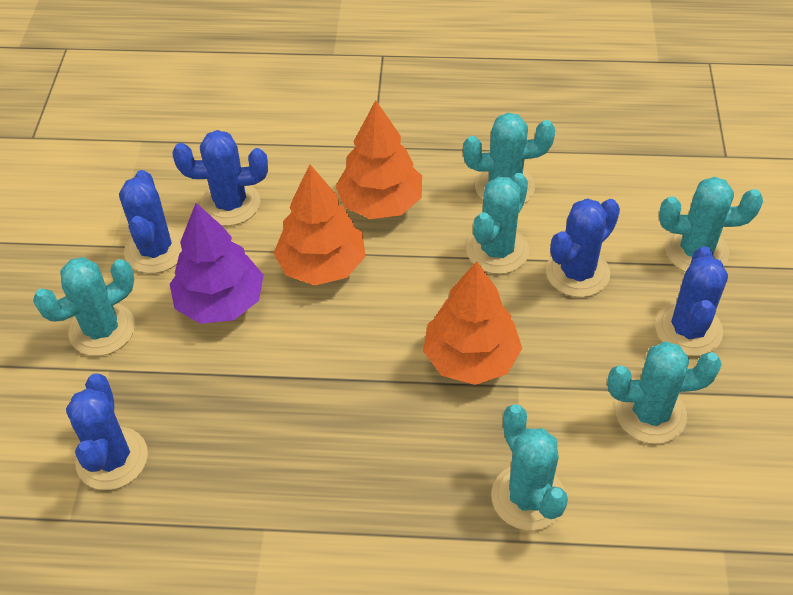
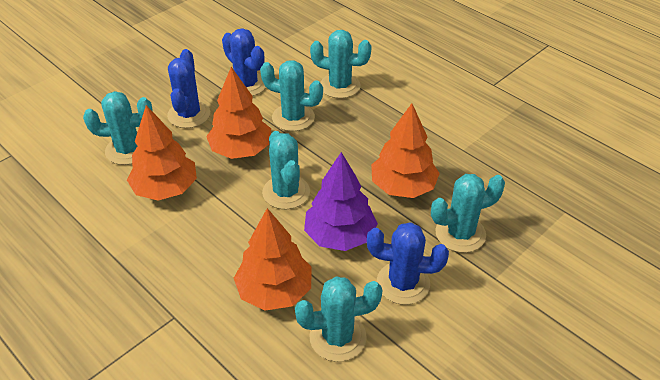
blue cactus: 5 -> 3
orange tree: 3 -> 4

